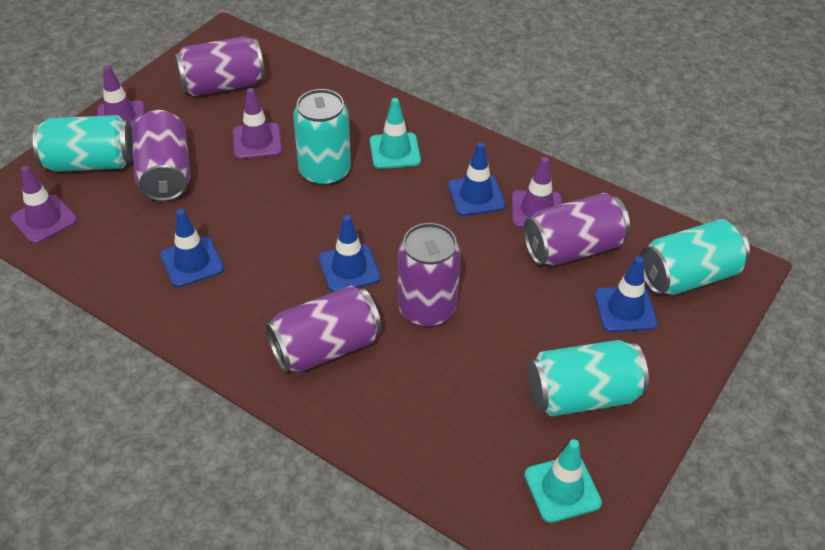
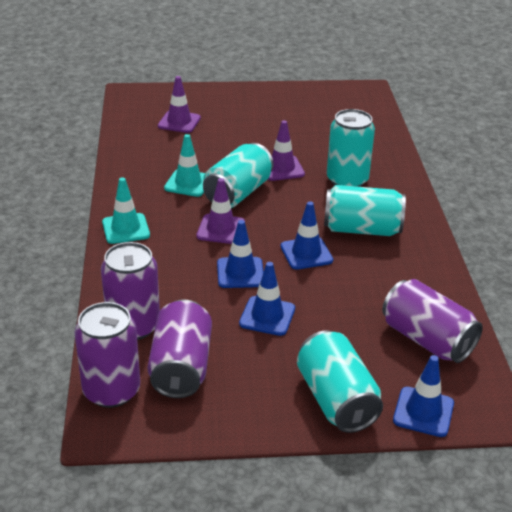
purple can: 5 -> 4
purple traffic cone: 4 -> 3

